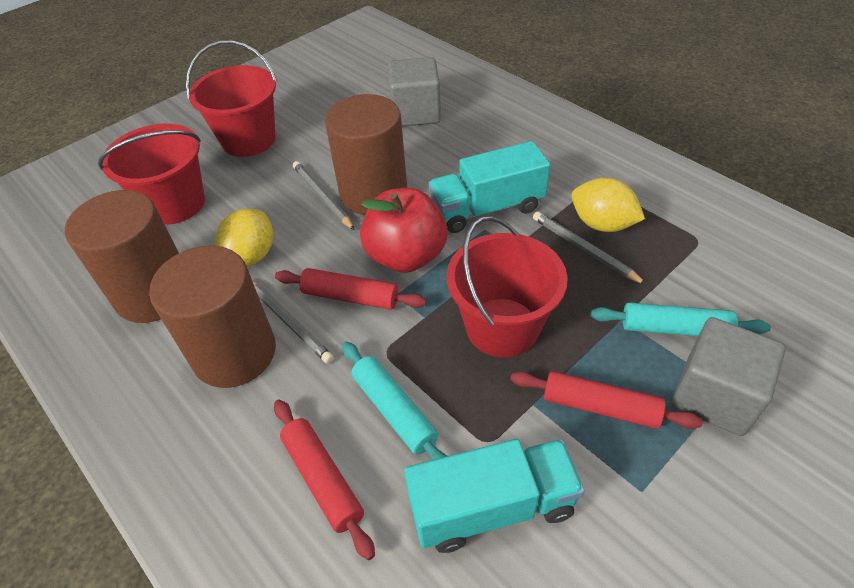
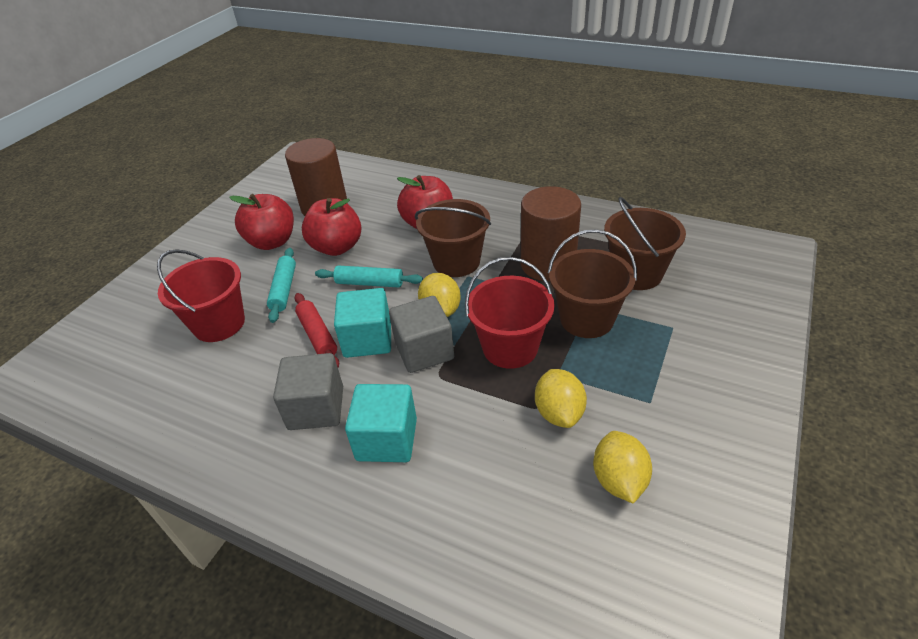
brown bucket: 0 -> 3
brown cylinder: 3 -> 2
grey pencil: 3 -> 0
red apple: 1 -> 3
red bucket: 3 -> 2
red rolling pin: 3 -> 1
turquoise cube: 0 -> 2
turquoise truck: 2 -> 0
yellow lemon: 2 -> 3

